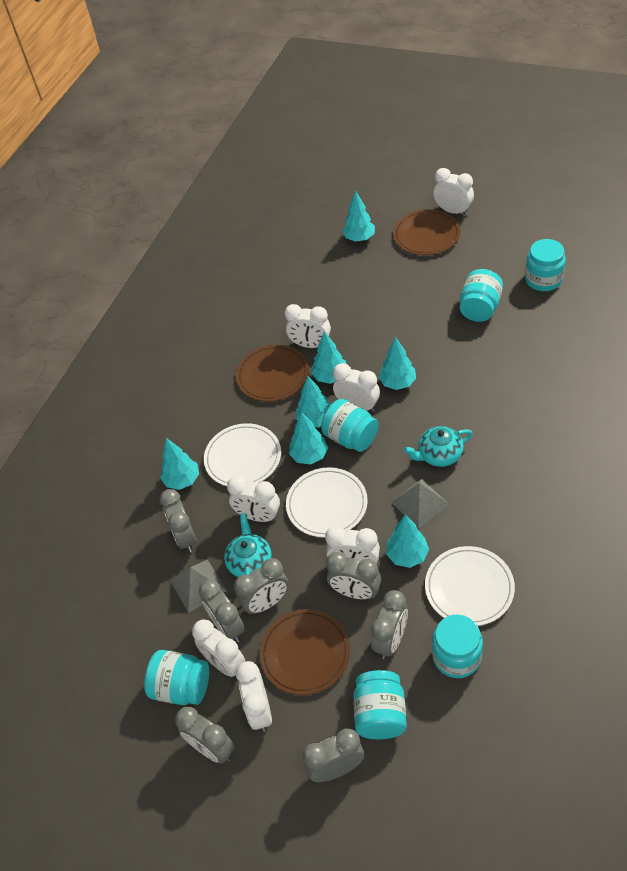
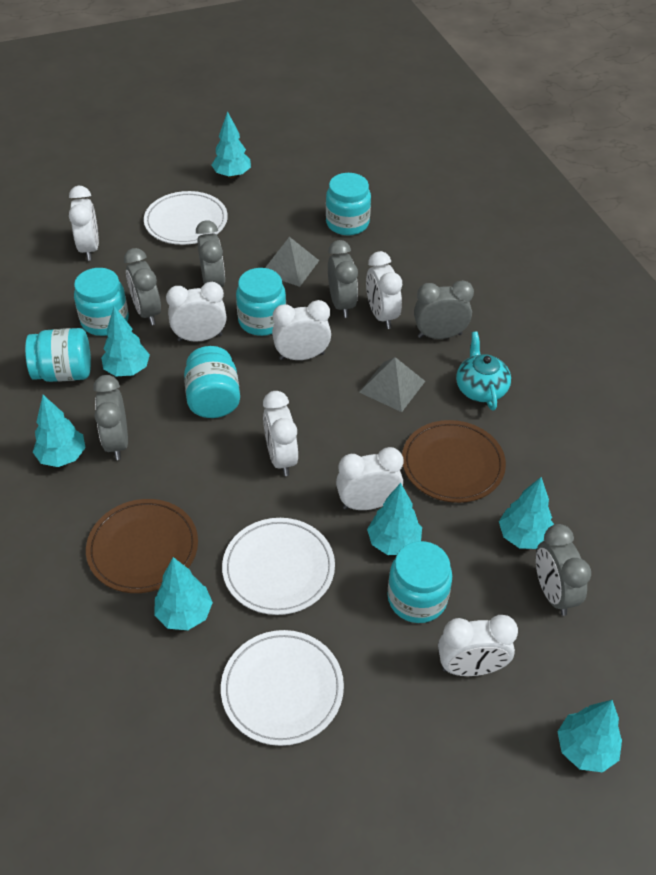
brown plate: 3 -> 2
grey clock: 7 -> 6
turquoise teapot: 2 -> 1

